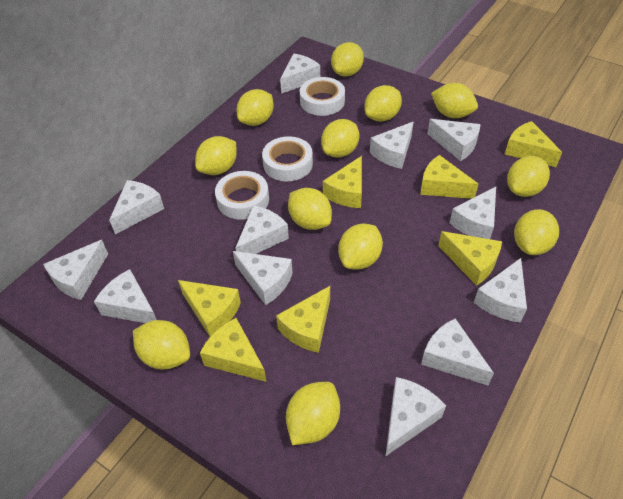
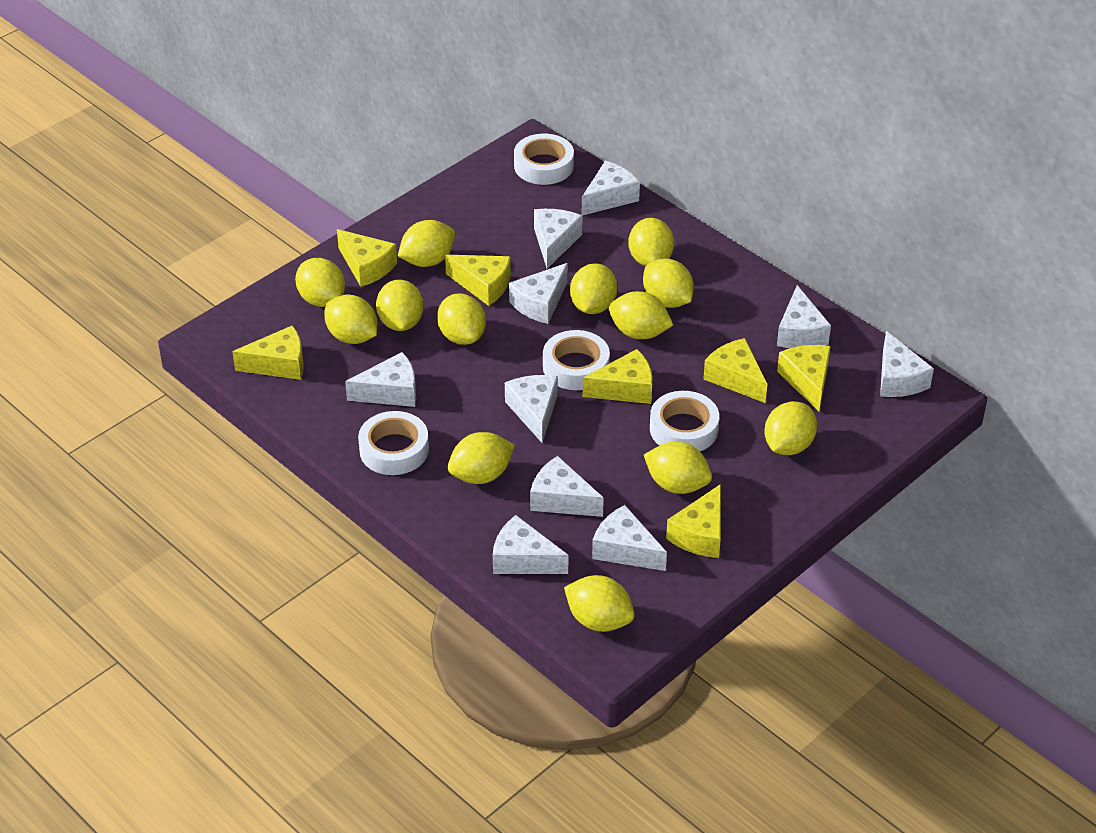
white cheese: 12 -> 10
white tape: 3 -> 4
yellow lemon: 12 -> 13

